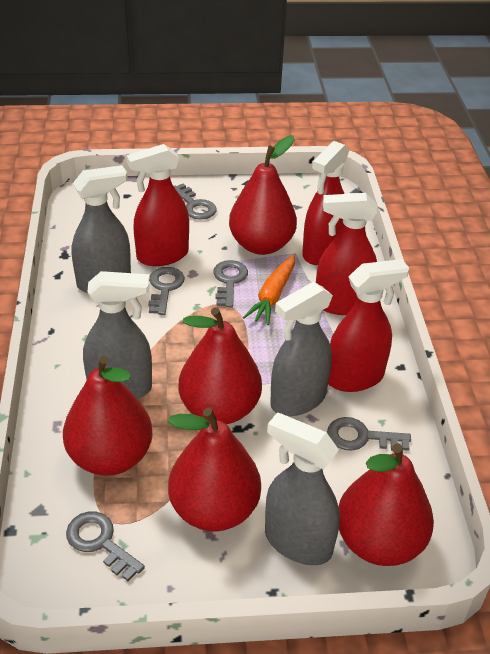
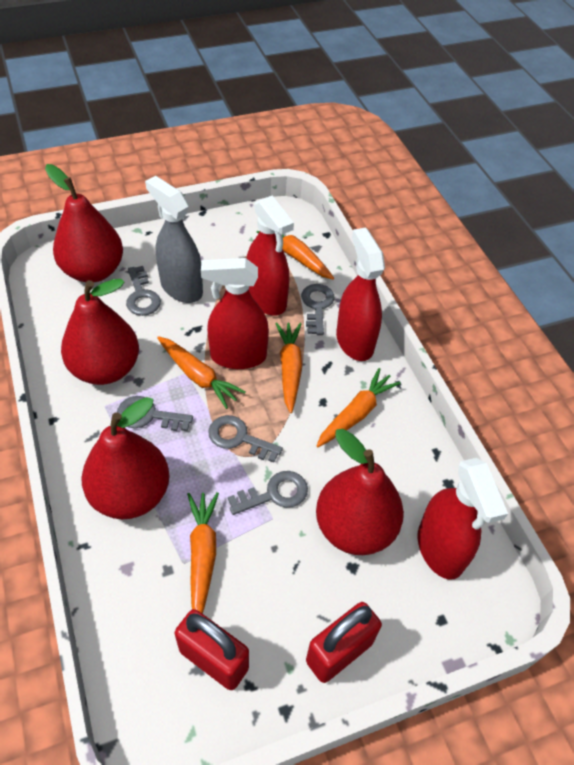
grey spray bottle: 4 -> 1
orange carrot: 1 -> 5
red padlock: 0 -> 2
red pear: 5 -> 4

